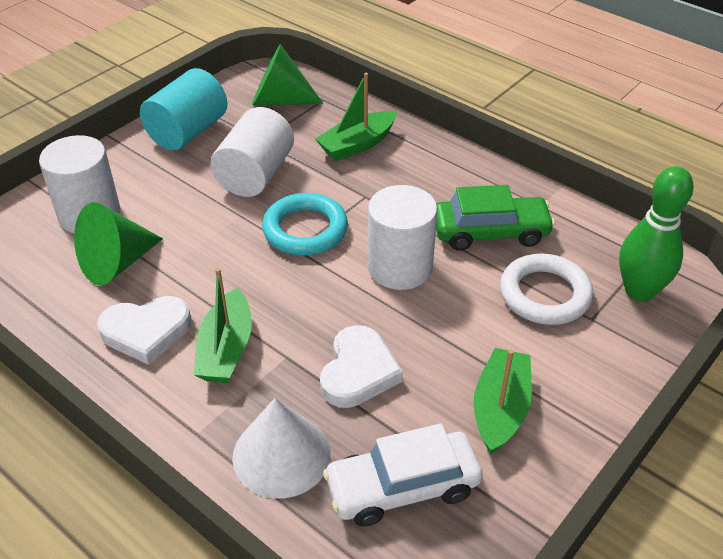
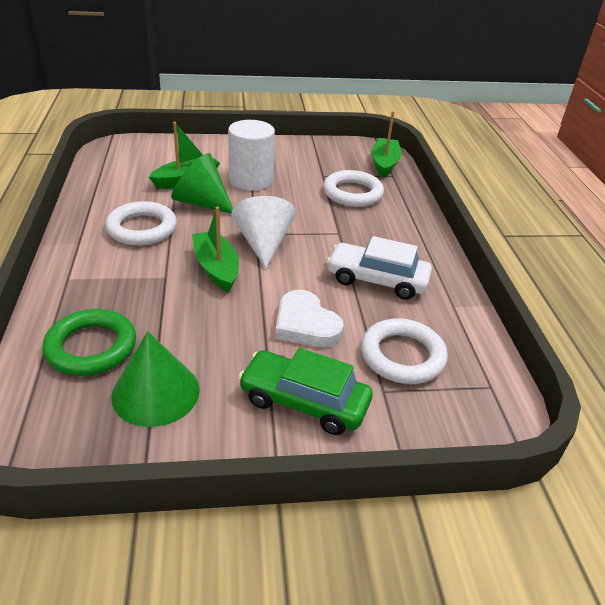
green bowling pin: 1 -> 0
green ring: 0 -> 1
turquoise cylinder: 1 -> 0
turquoise ring: 1 -> 0
white cylinder: 3 -> 1
white heart: 2 -> 1
white ring: 1 -> 3

